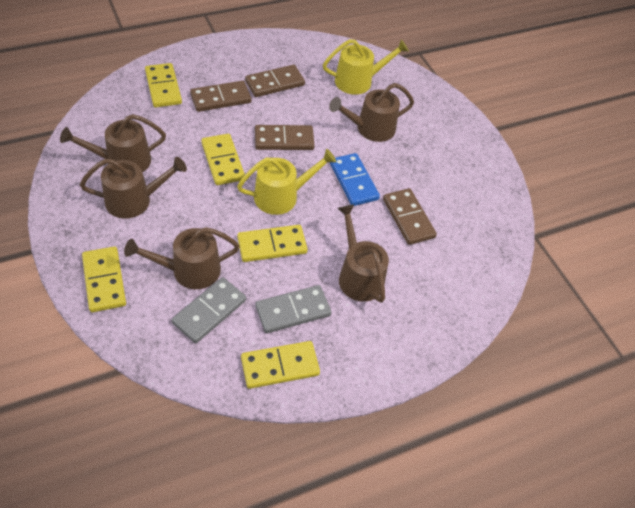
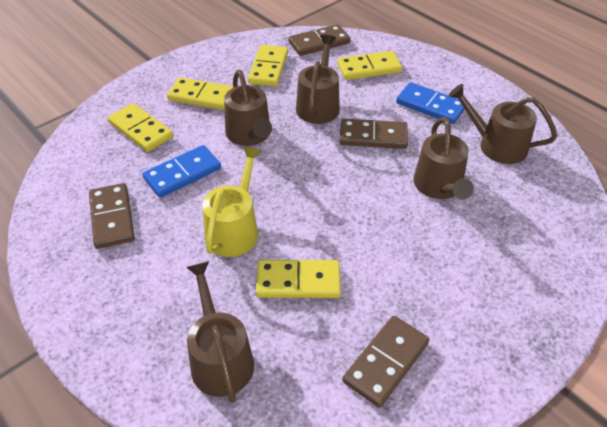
blue domino: 1 -> 2
grey domino: 2 -> 0
yellow watering can: 2 -> 1

